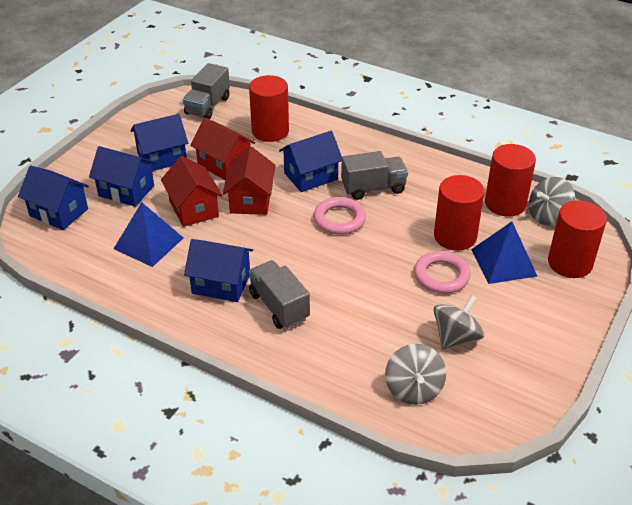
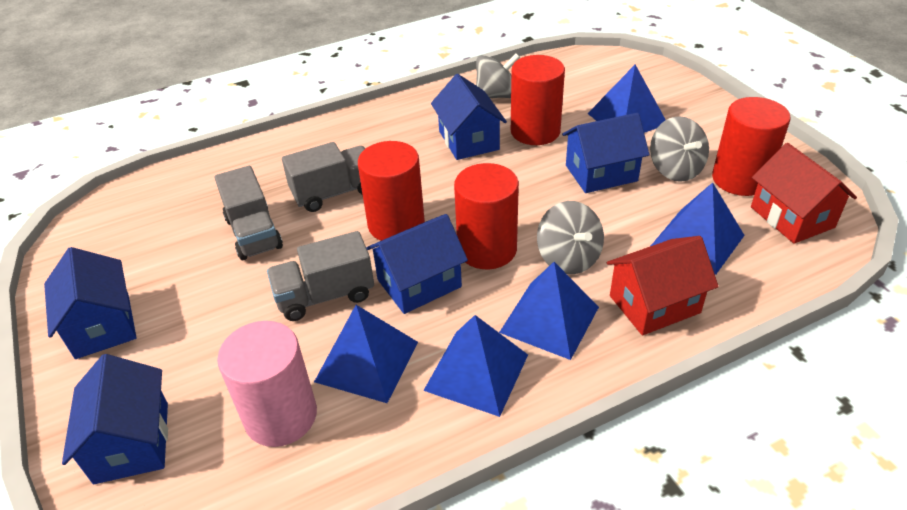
blue pyramid: 2 -> 5
pink cylinder: 0 -> 1
pink ring: 2 -> 0
red house: 3 -> 2

